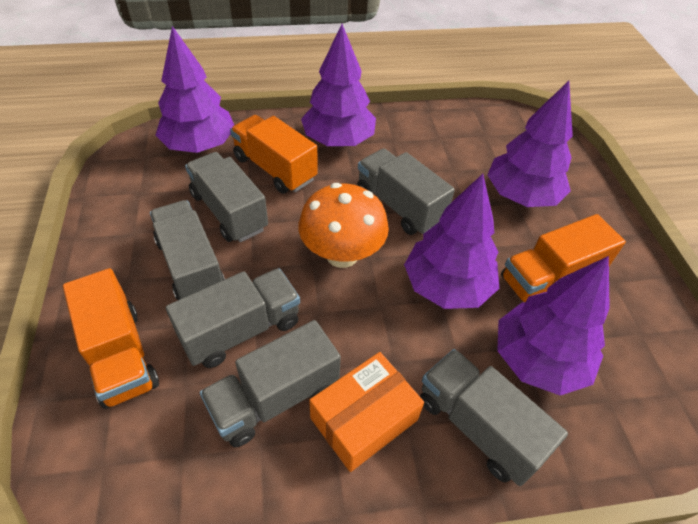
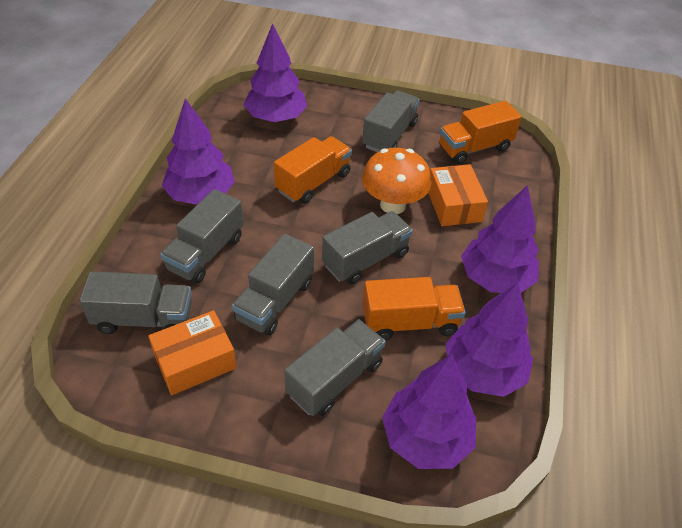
orange box: 1 -> 2

